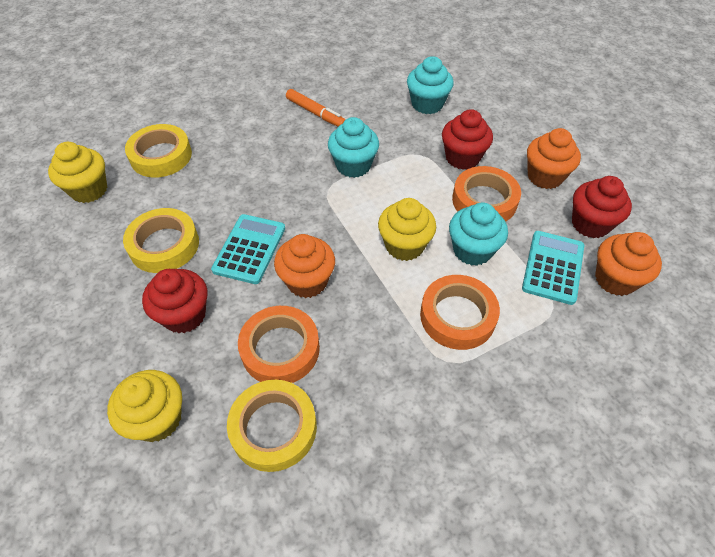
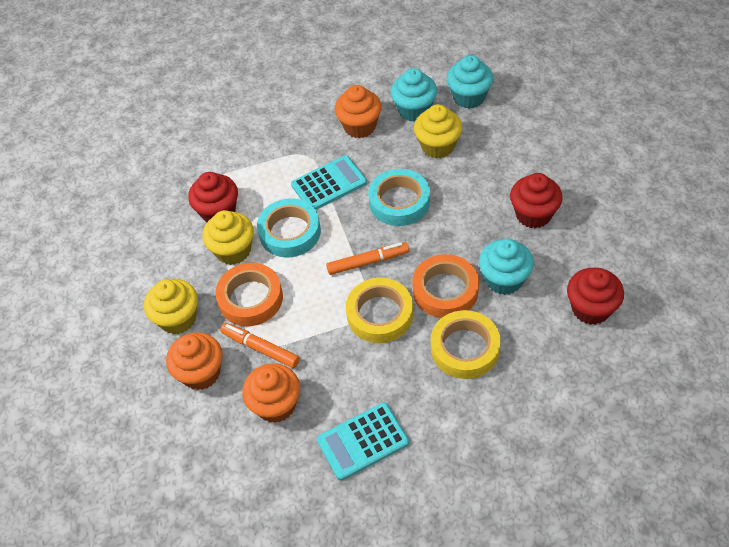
orange marker: 1 -> 2
orange tape: 3 -> 2
turquoise tape: 0 -> 2
yellow tape: 3 -> 2

